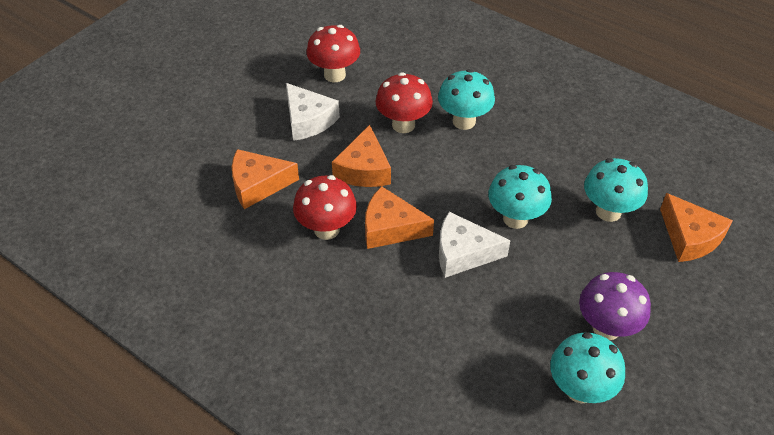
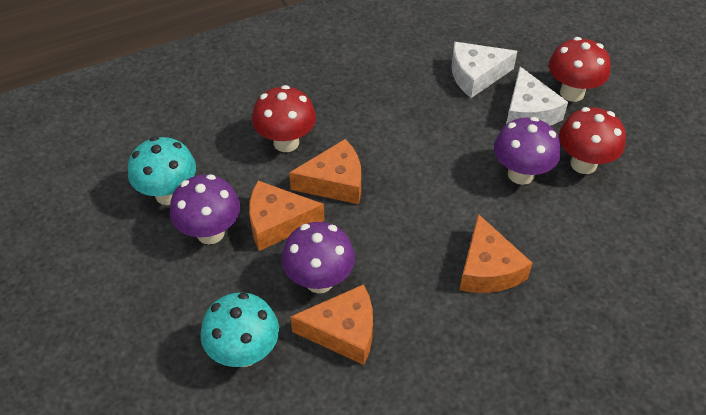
purple mushroom: 1 -> 3
turquoise mushroom: 4 -> 2

